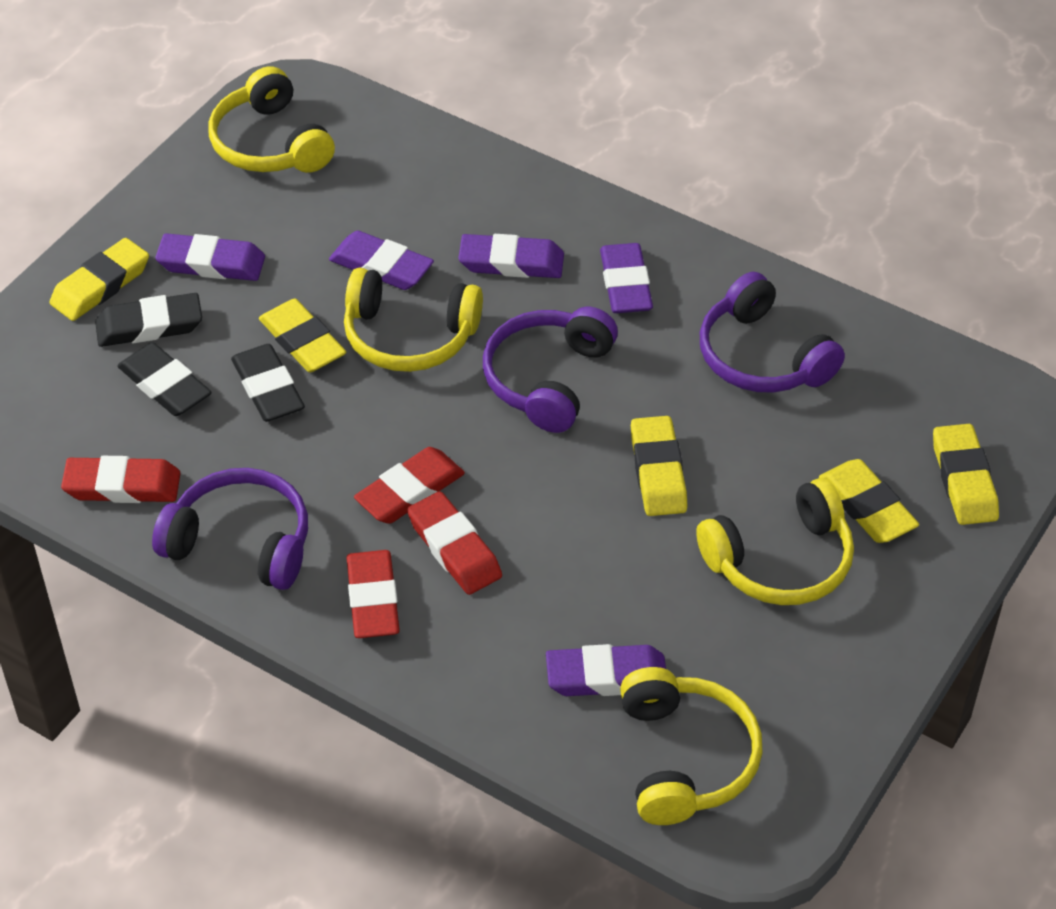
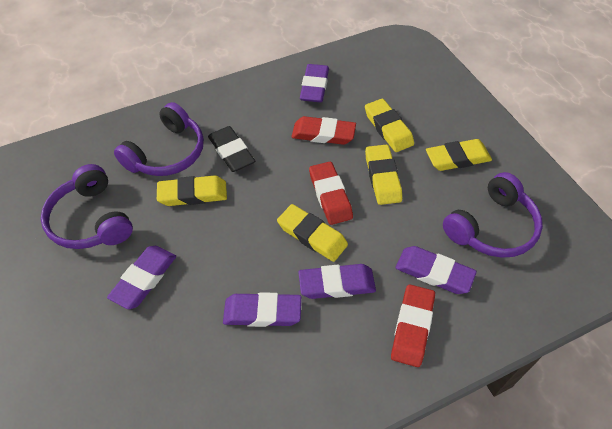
black eraser: 3 -> 1
red eraser: 4 -> 3
yellow headphones: 4 -> 0

